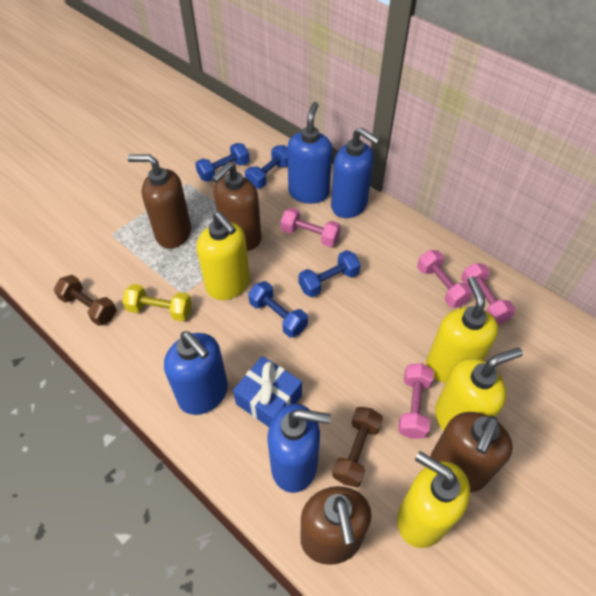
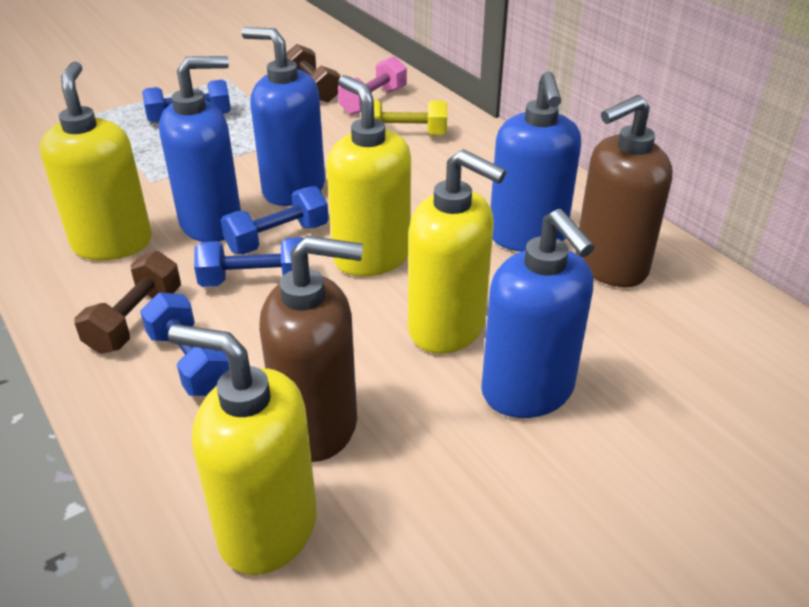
blue gift: 1 -> 0
brown soap dispenser: 4 -> 2
pink dumbbell: 4 -> 1

